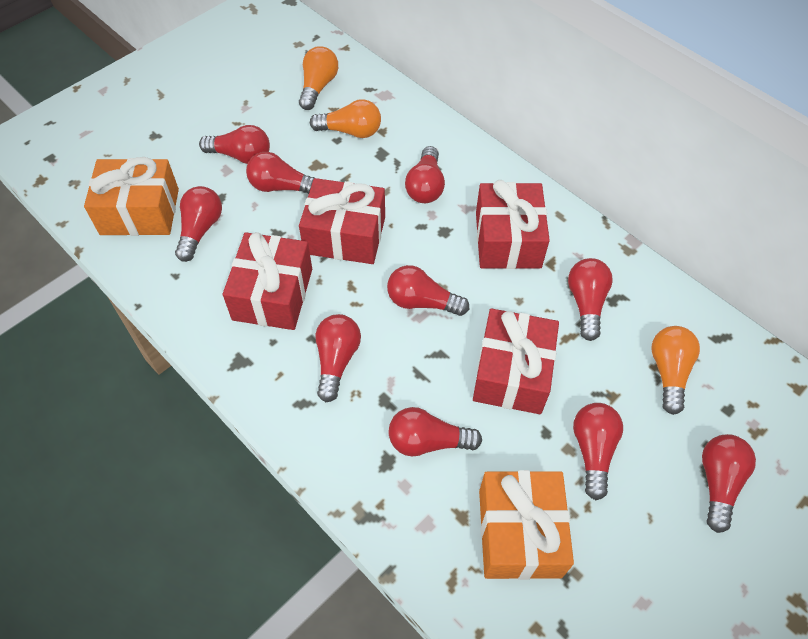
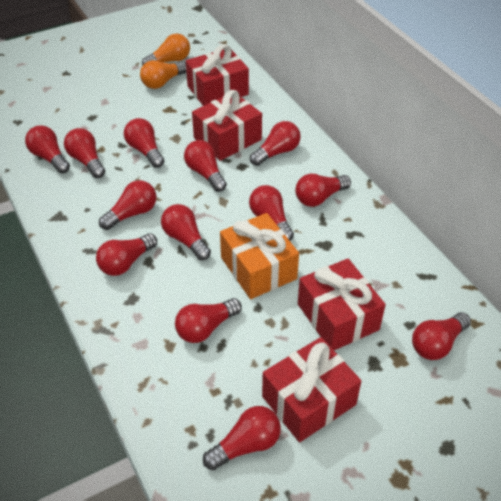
orange gift: 2 -> 1
orange light bulb: 3 -> 2
red light bulb: 10 -> 13

